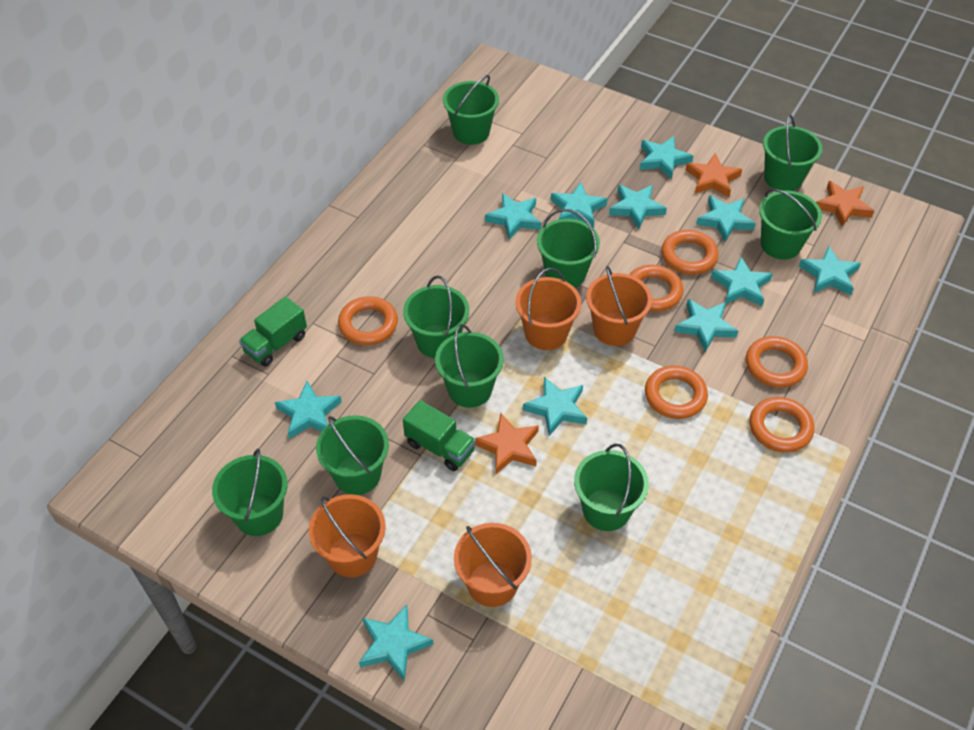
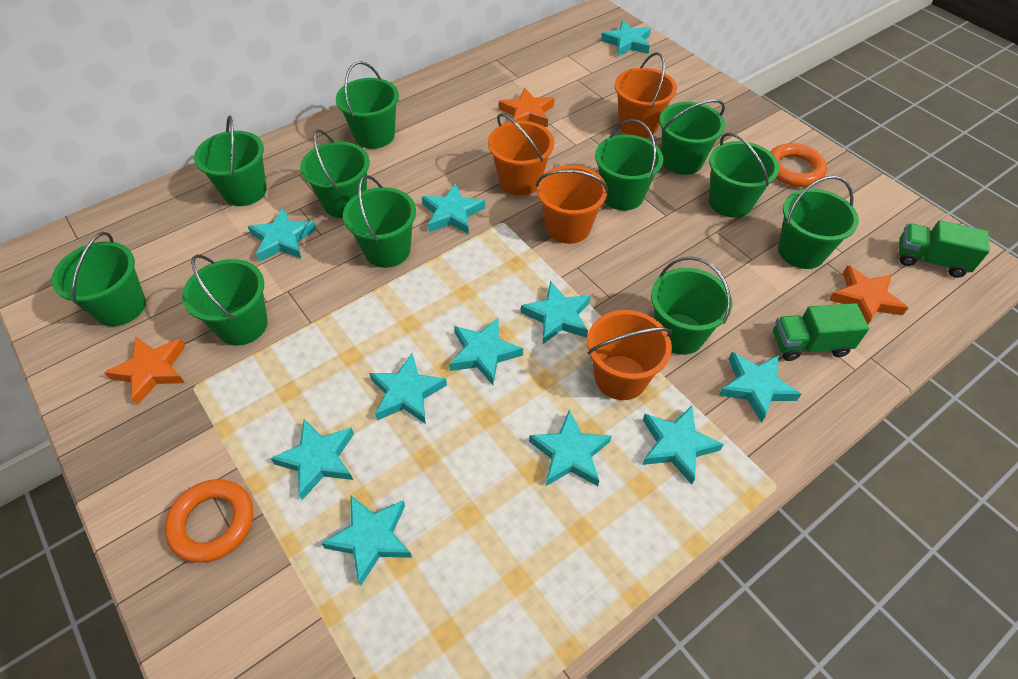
green bucket: 9 -> 11
orange ring: 6 -> 2

